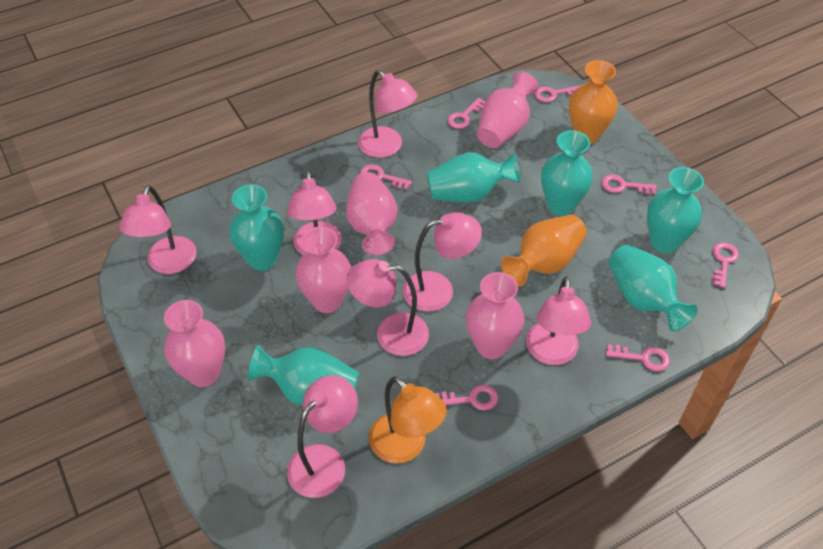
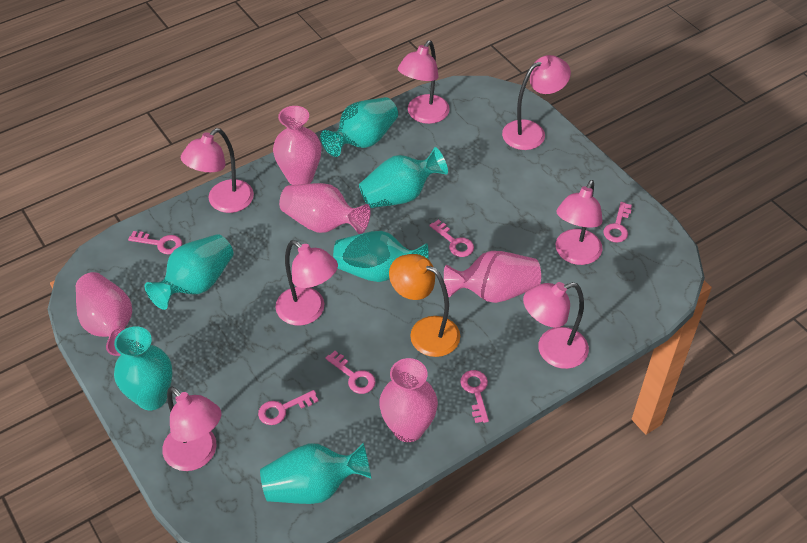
orange vase: 2 -> 0
pink key: 7 -> 6

